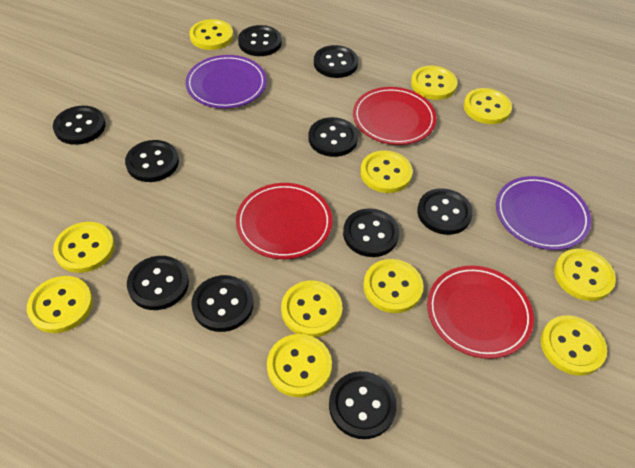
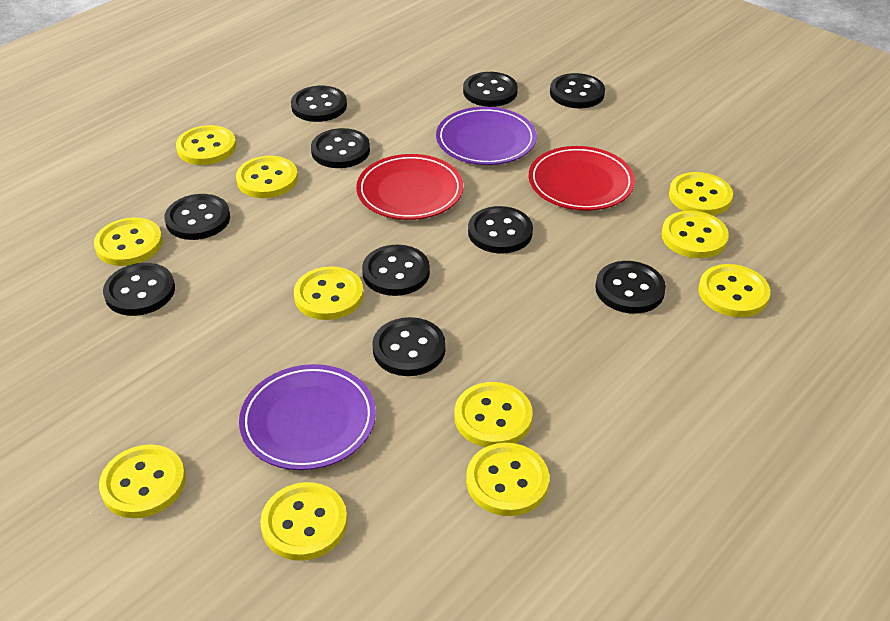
red plate: 3 -> 2

